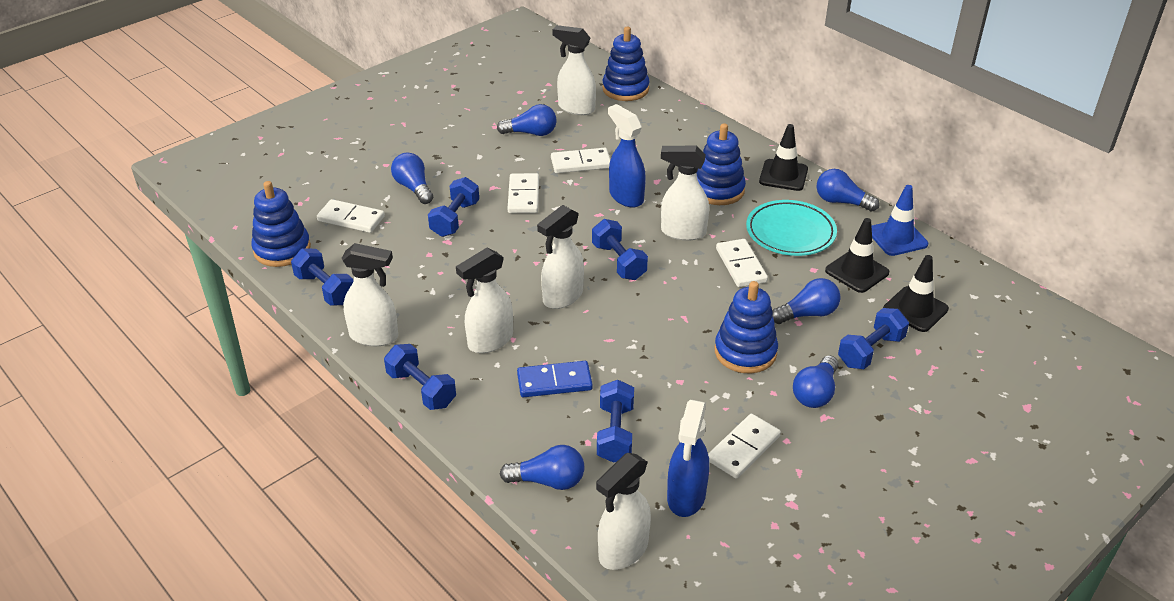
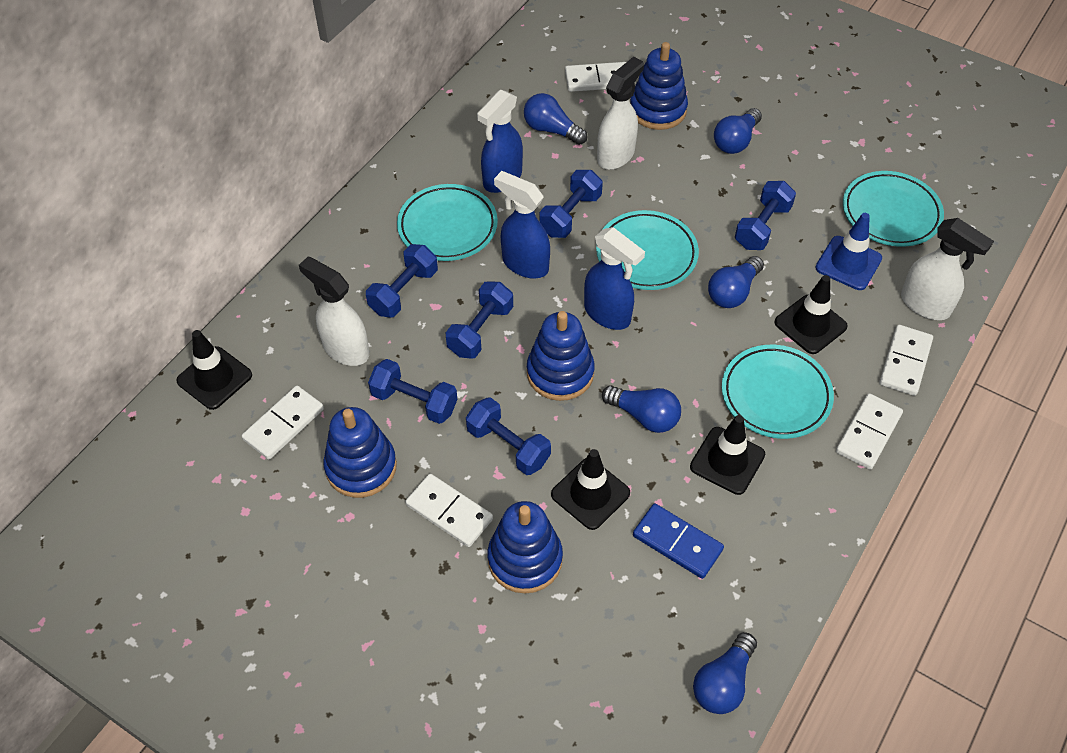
black traffic cone: 3 -> 4
blue light bulb: 6 -> 5
blue spray bottle: 2 -> 3
turquoise plate: 1 -> 4
white spray bottle: 6 -> 3

